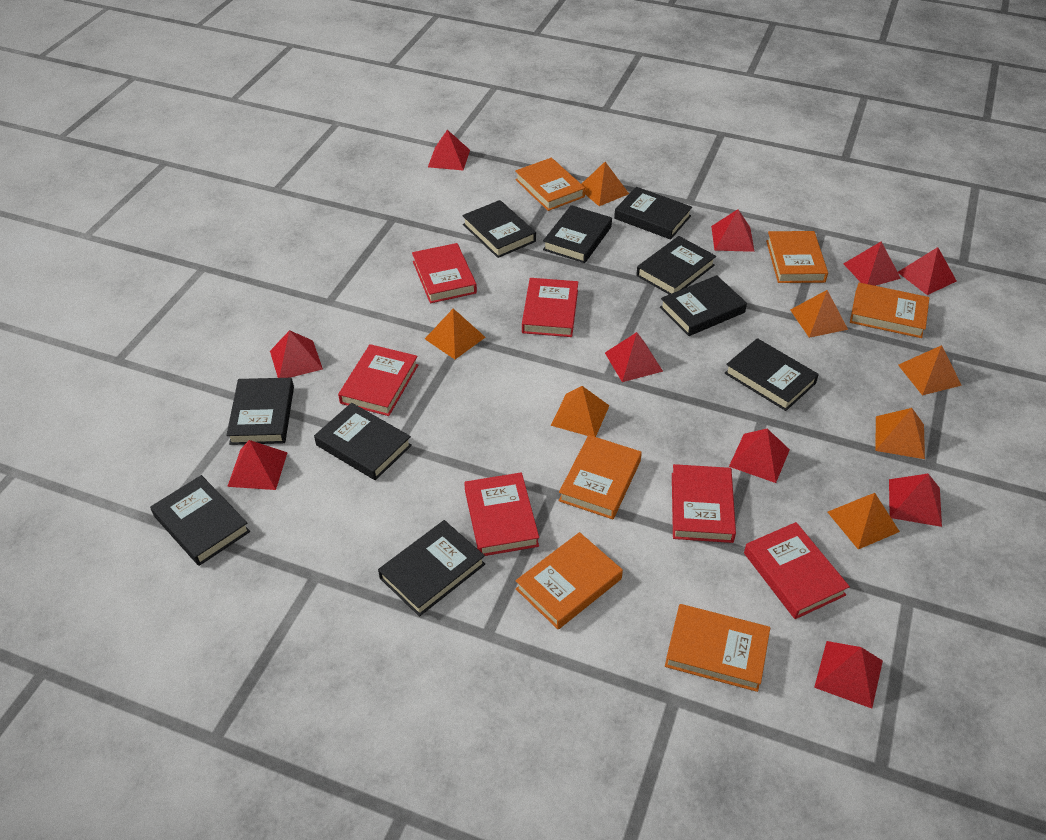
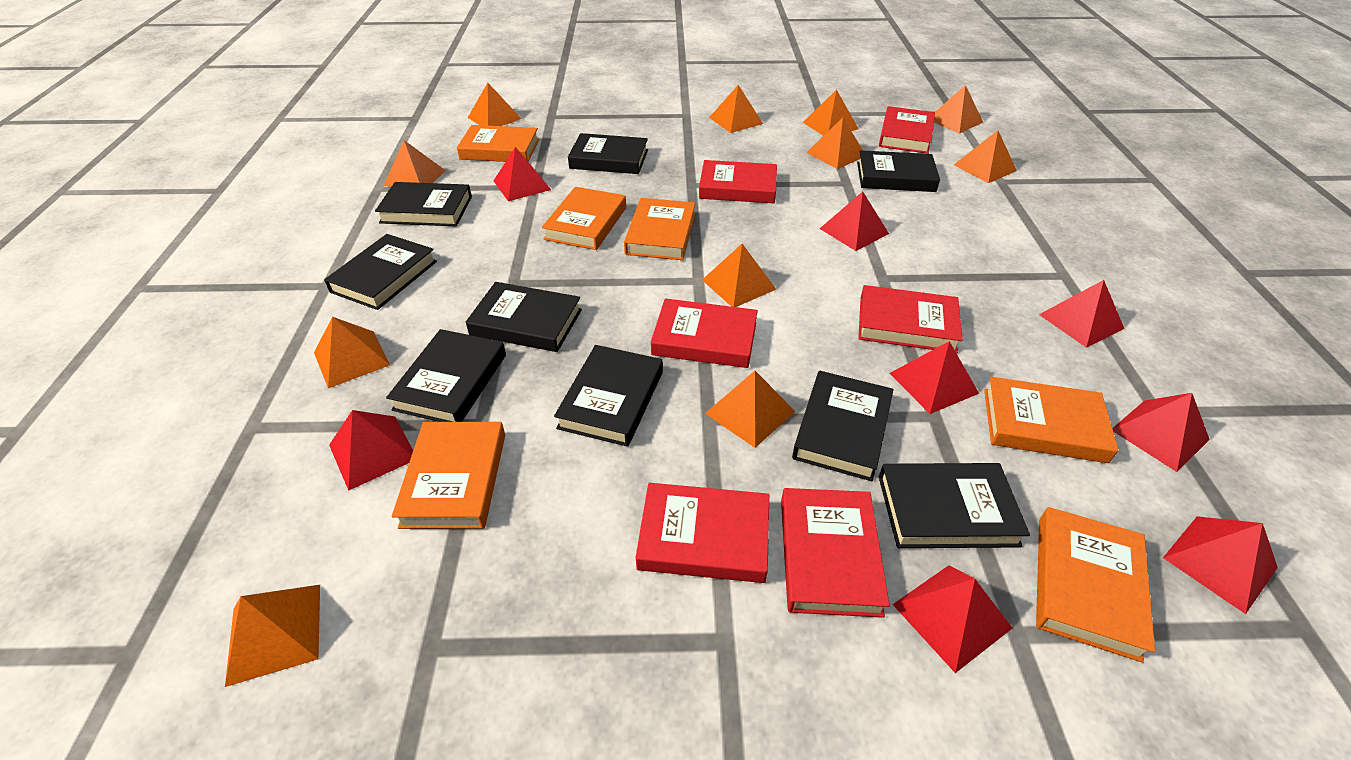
black book: 10 -> 9
orange pyramid: 7 -> 11
red pyramid: 10 -> 8

